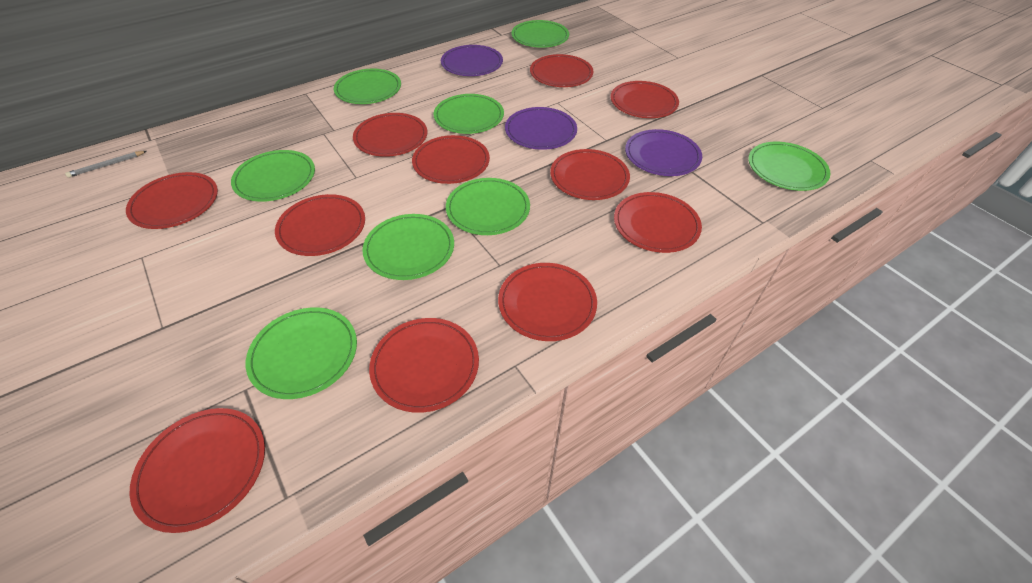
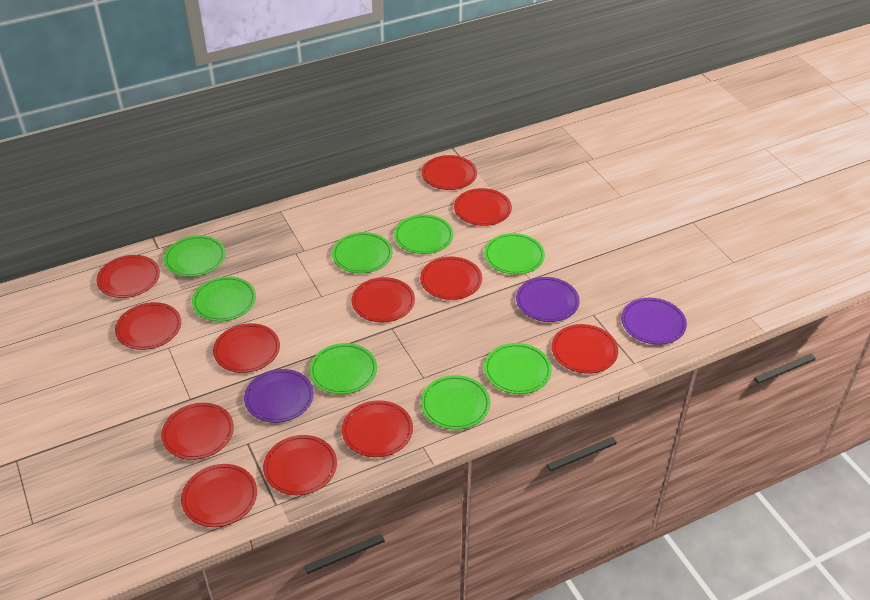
grey pencil: 1 -> 0
red plate: 11 -> 12

